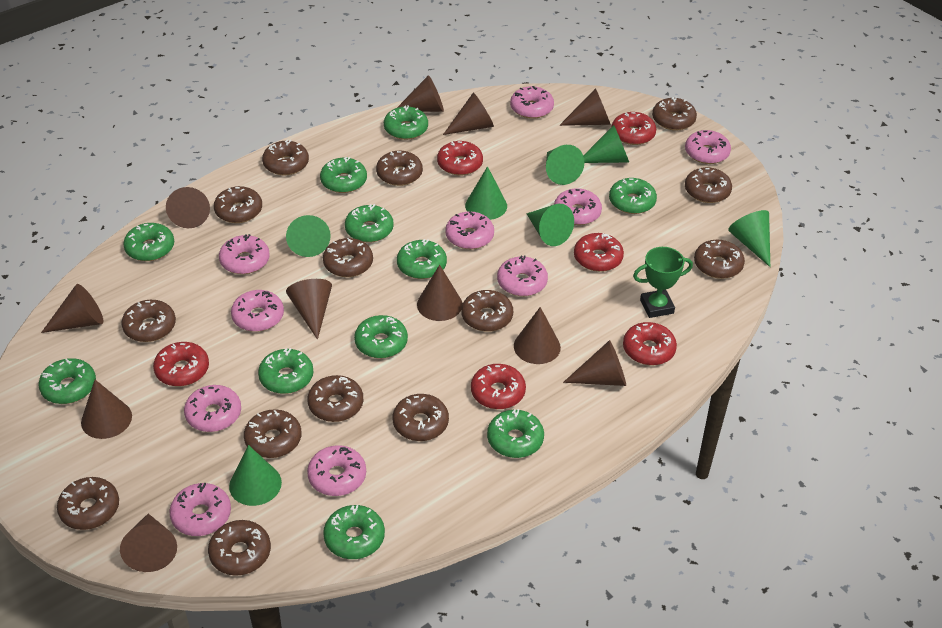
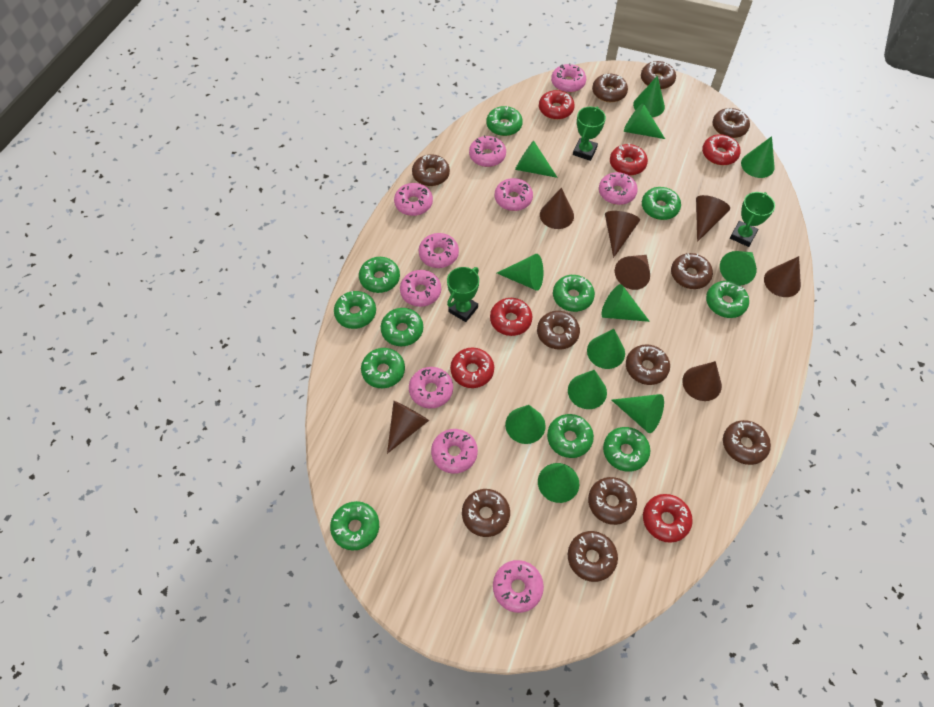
brown cone: 11 -> 7
brown donut: 14 -> 11
green cone: 7 -> 12
green trophy: 1 -> 3

